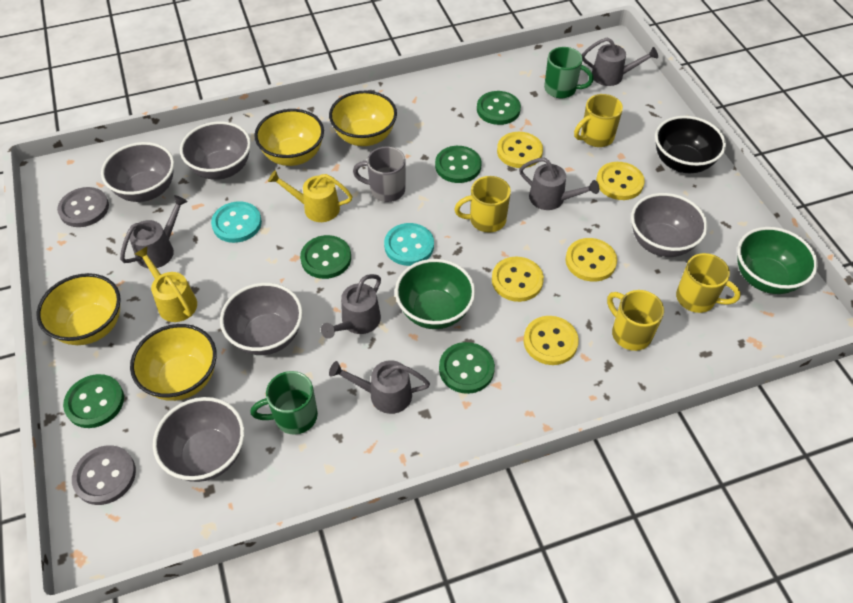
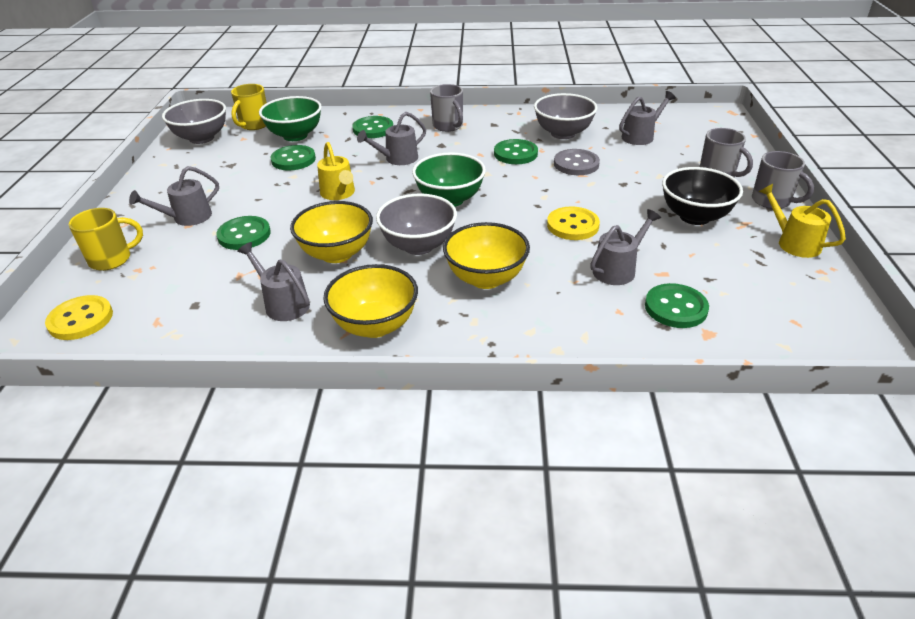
green mug: 2 -> 0
grey bowl: 5 -> 3
grey button: 2 -> 1
grey mug: 1 -> 3
turquoise button: 2 -> 0
yellow bowl: 4 -> 3
yellow button: 5 -> 2
yellow mug: 4 -> 2

